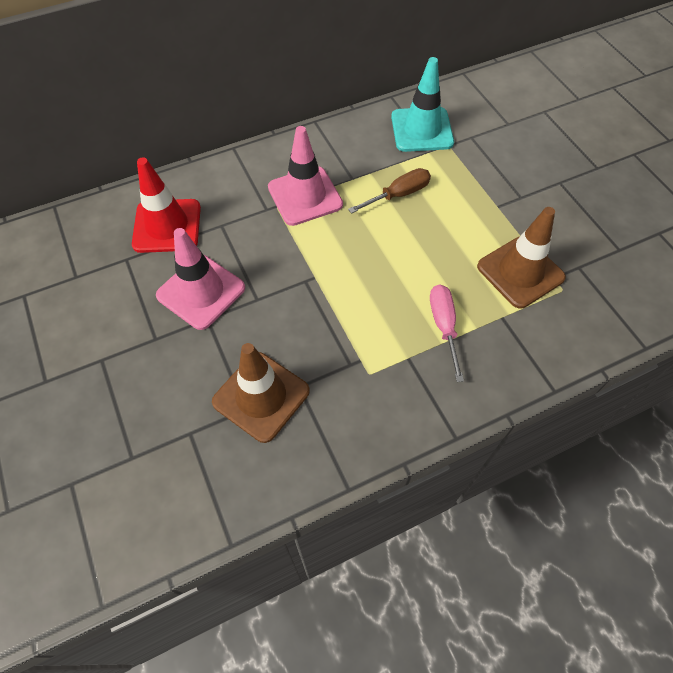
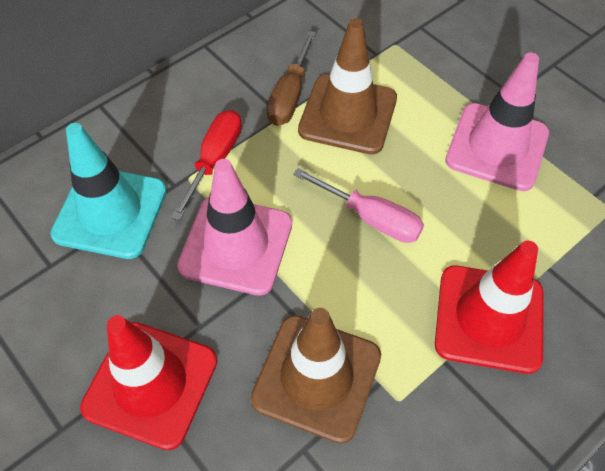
red screwdriver: 0 -> 1
red traffic cone: 1 -> 2

